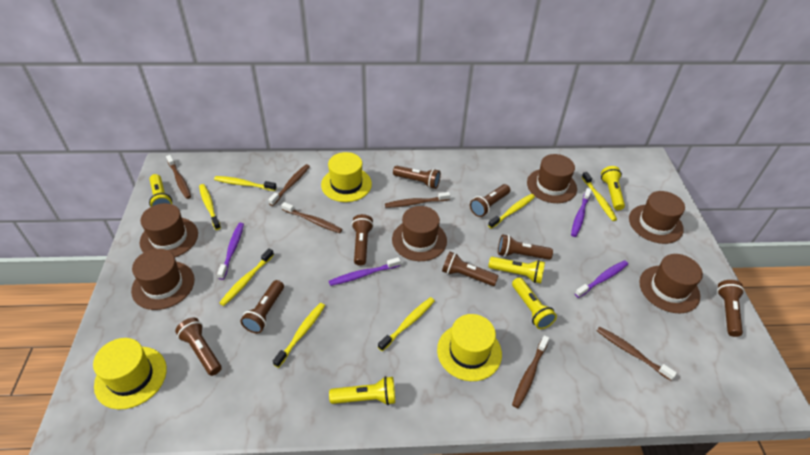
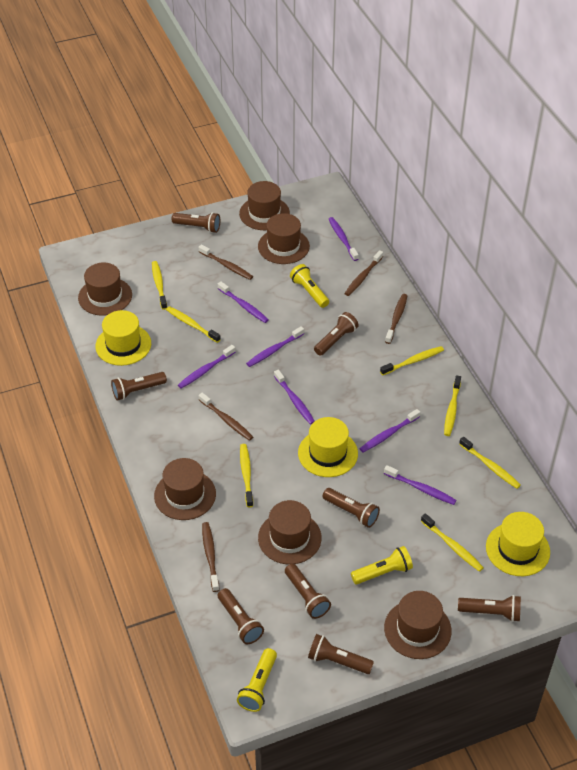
brown toothbrush: 6 -> 5
purple toothbrush: 4 -> 7
yellow flashlight: 5 -> 3

